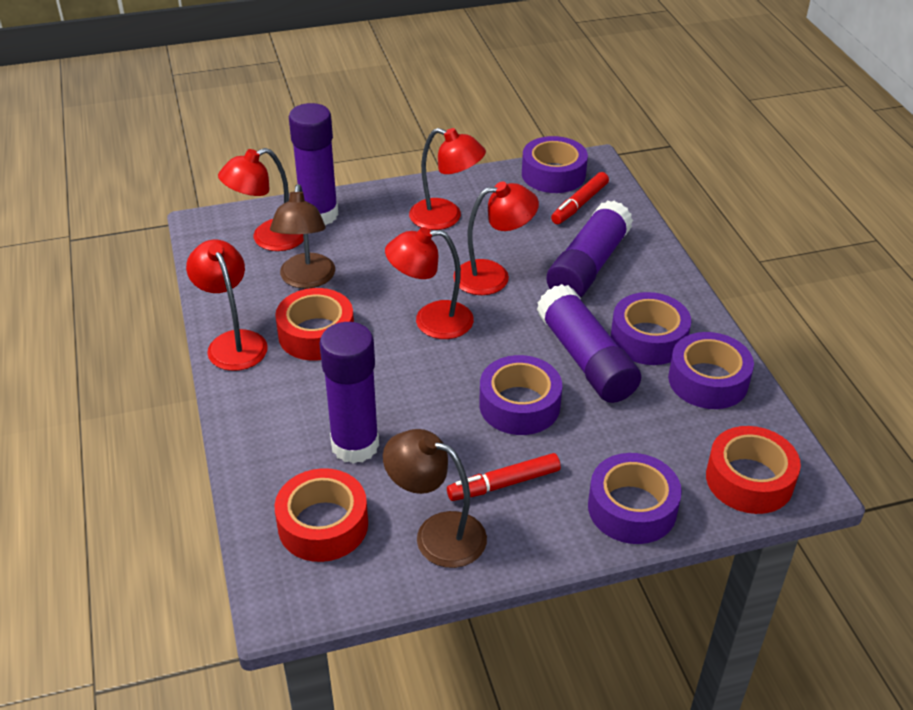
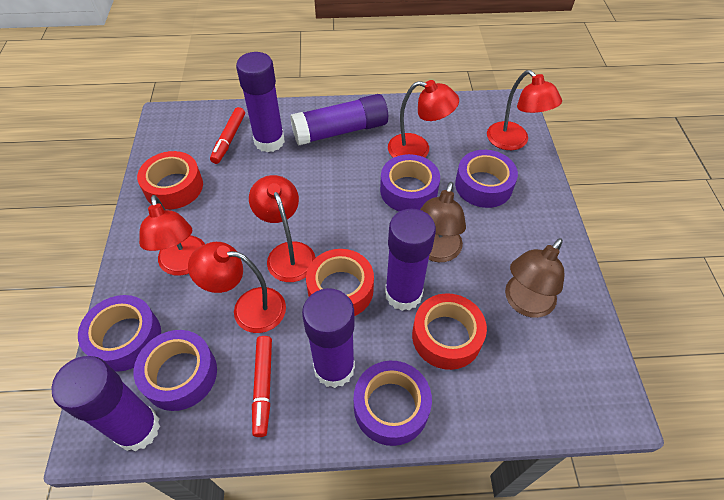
purple glue stick: 4 -> 5

